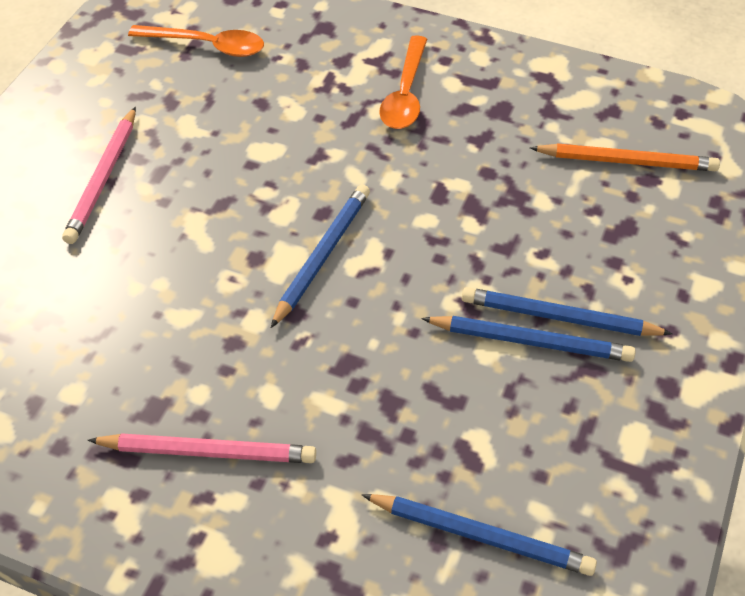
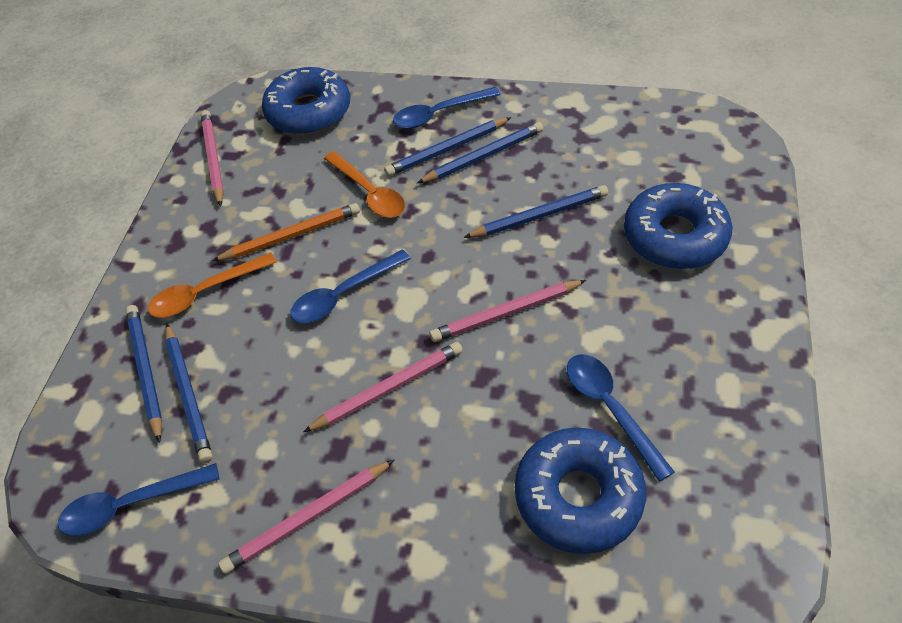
blue donut: 0 -> 3
blue pencil: 4 -> 5
blue spoon: 0 -> 4
pink pencil: 2 -> 4

